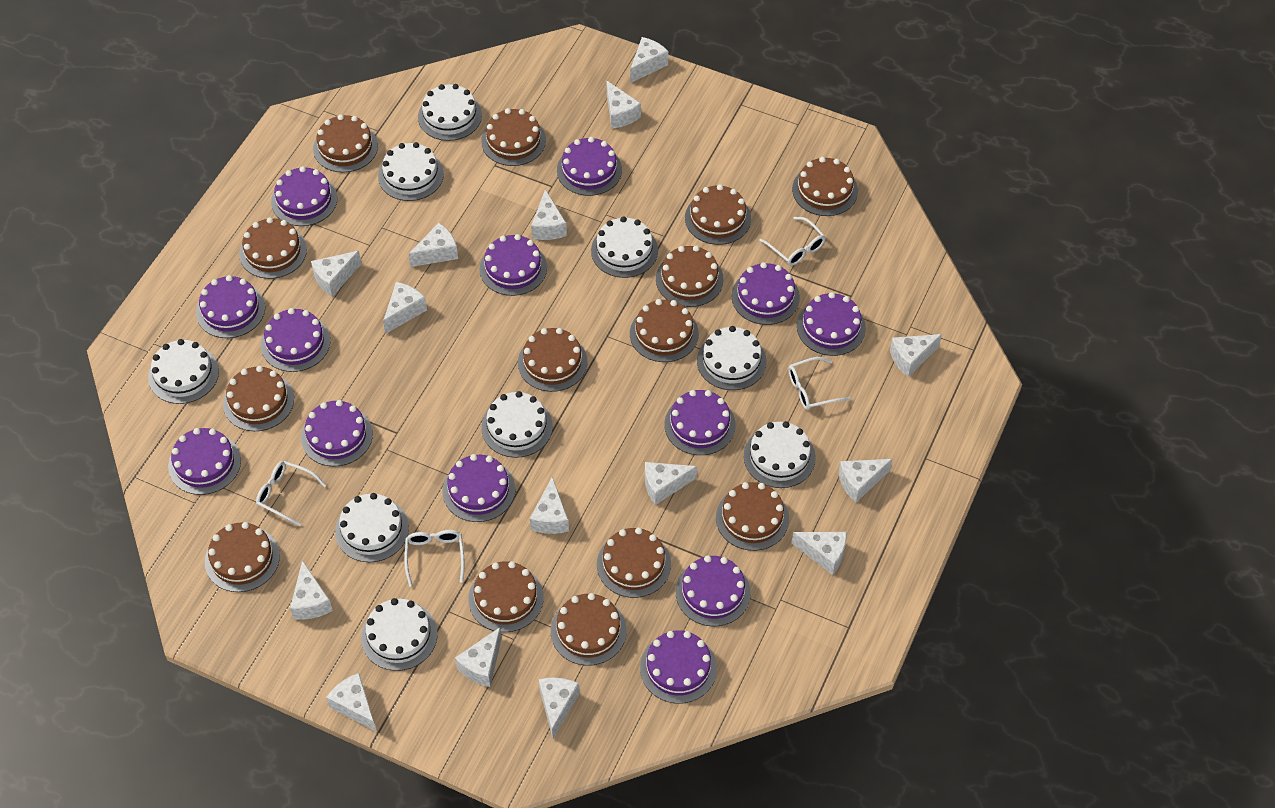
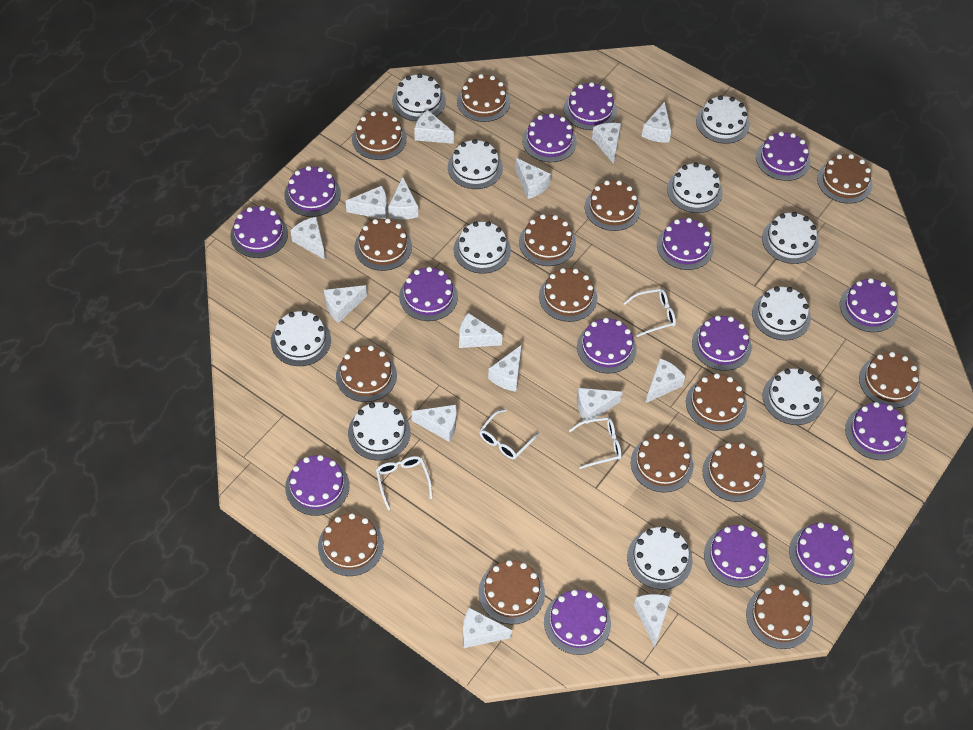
brown cake: 14 -> 15
purple cake: 13 -> 15
white cake: 9 -> 11

